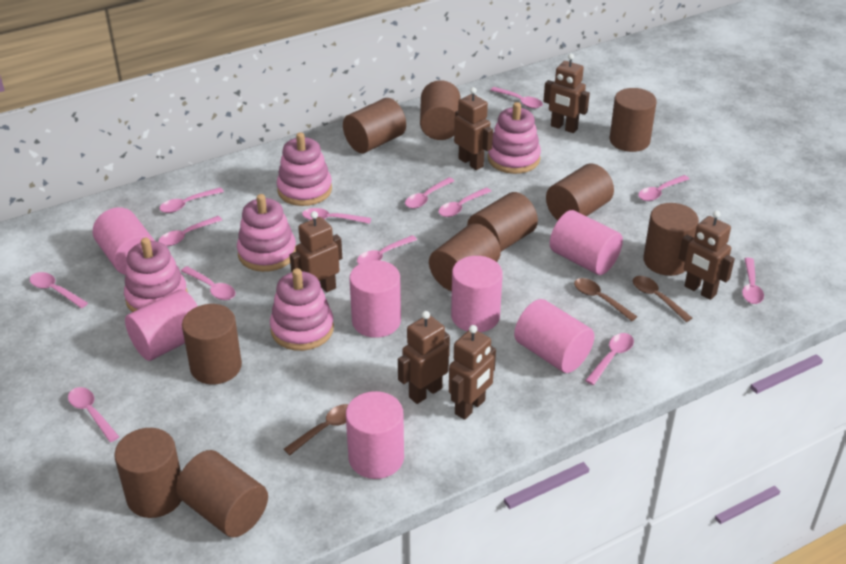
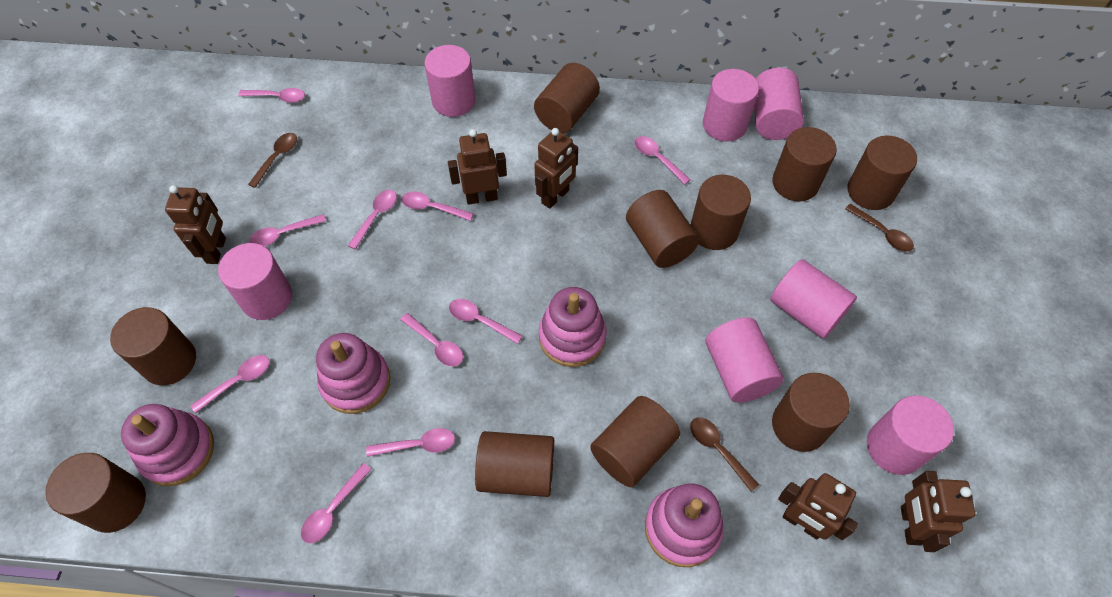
brown robot: 6 -> 5
pink spoon: 13 -> 10
pink stacking toy: 5 -> 4

